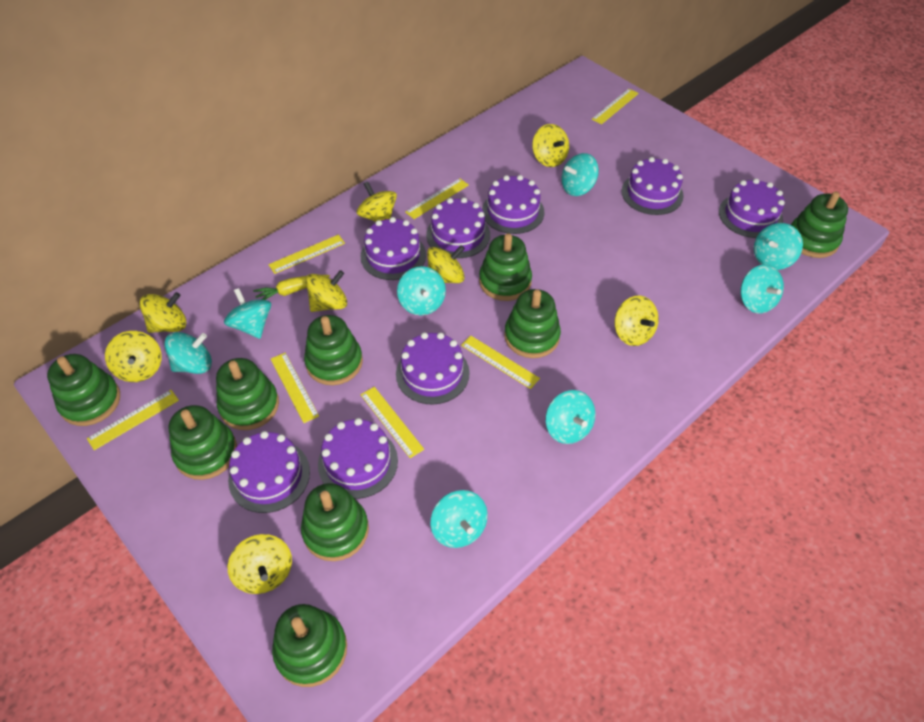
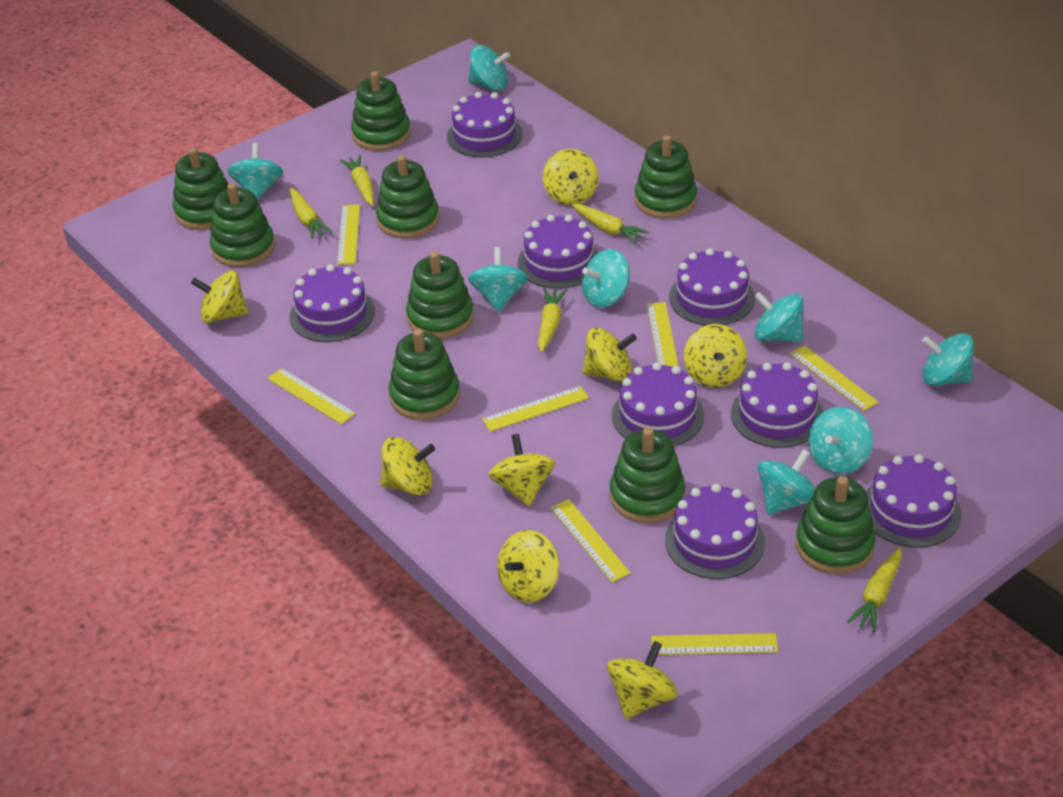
yellow carrot: 1 -> 5

